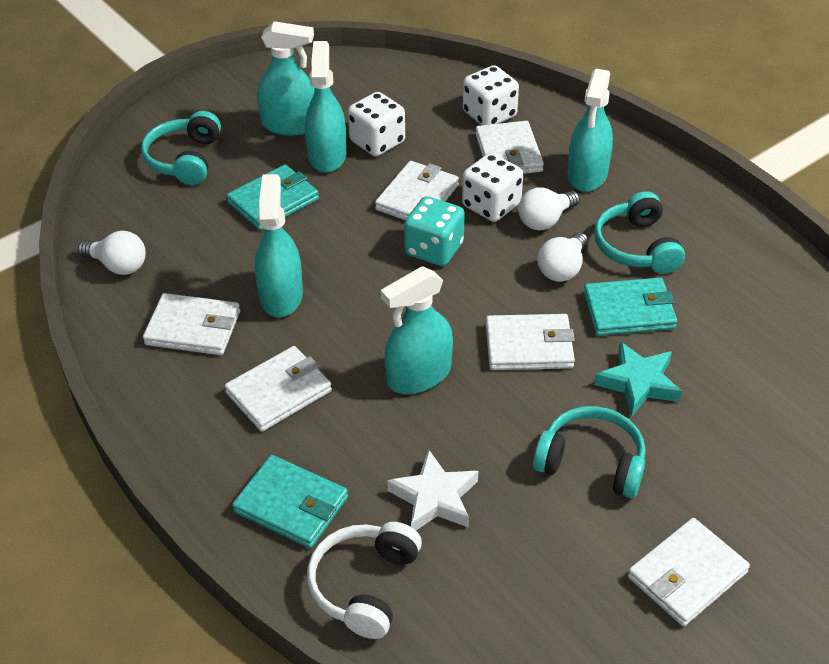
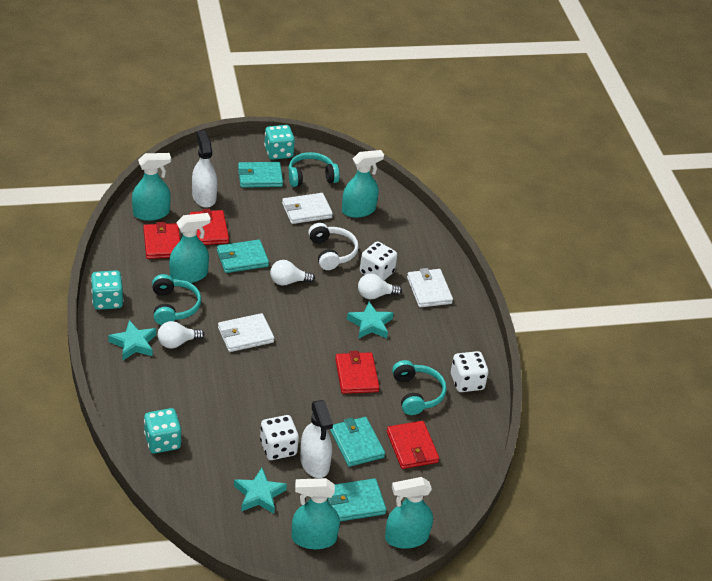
red wallet: 0 -> 4
turquoise dice: 1 -> 3
turquoise star: 1 -> 3
turquoise wallet: 3 -> 4
white spray bottle: 0 -> 2
white star: 1 -> 0
white wallet: 6 -> 3

